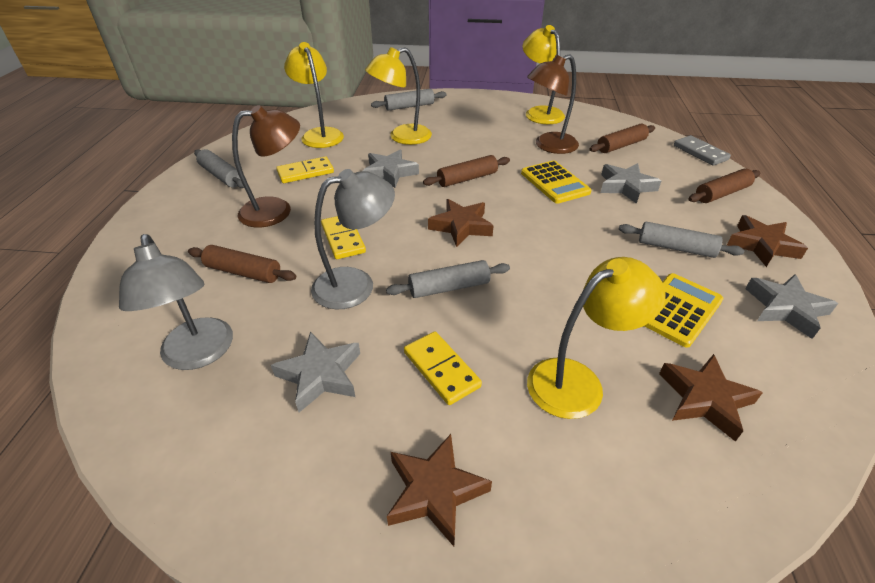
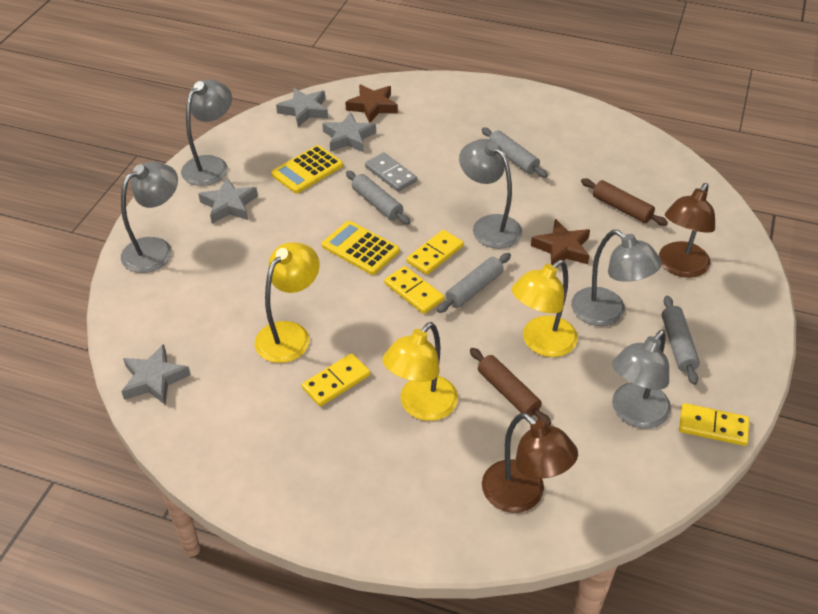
brown rolling pin: 4 -> 2
brown star: 4 -> 2
grey lamp: 2 -> 5
yellow domino: 3 -> 4
yellow lamp: 4 -> 3

